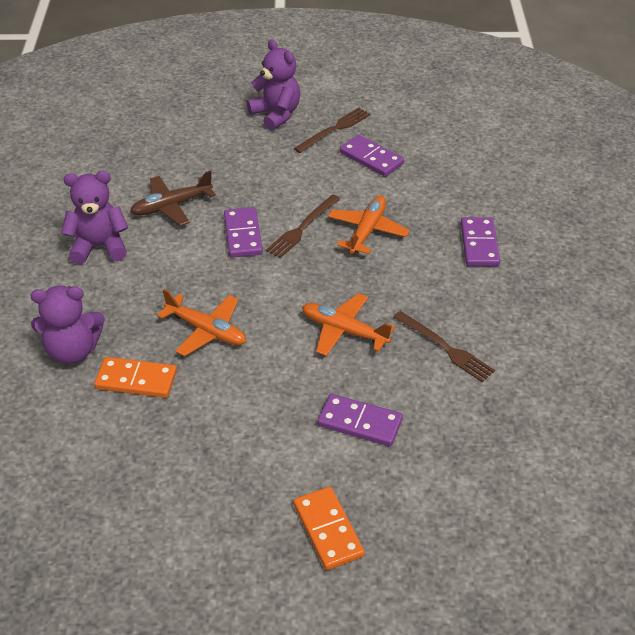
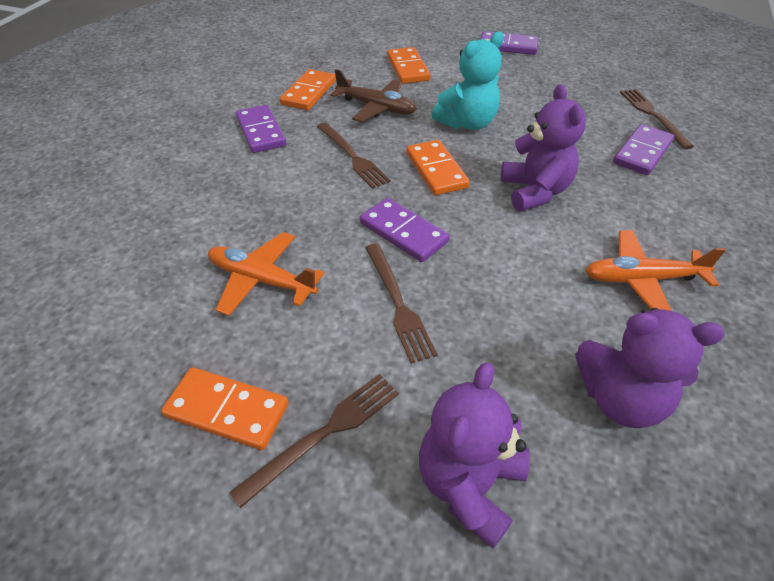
brown fork: 3 -> 4
orange domino: 2 -> 4
orange plane: 3 -> 2
turquoise teddy bear: 0 -> 1

